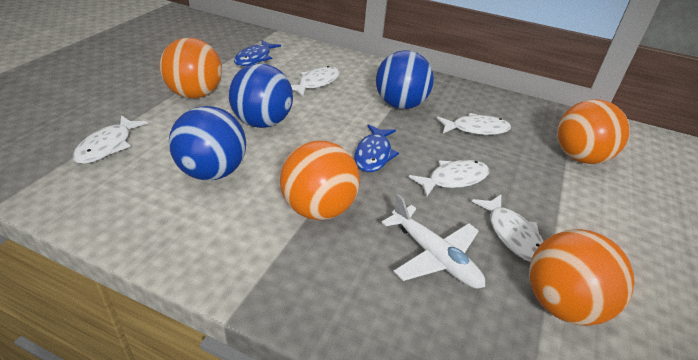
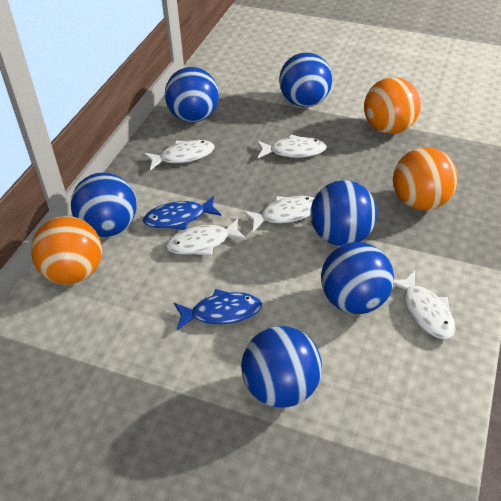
blue ball: 3 -> 6
orange ball: 4 -> 3
white plane: 1 -> 0

